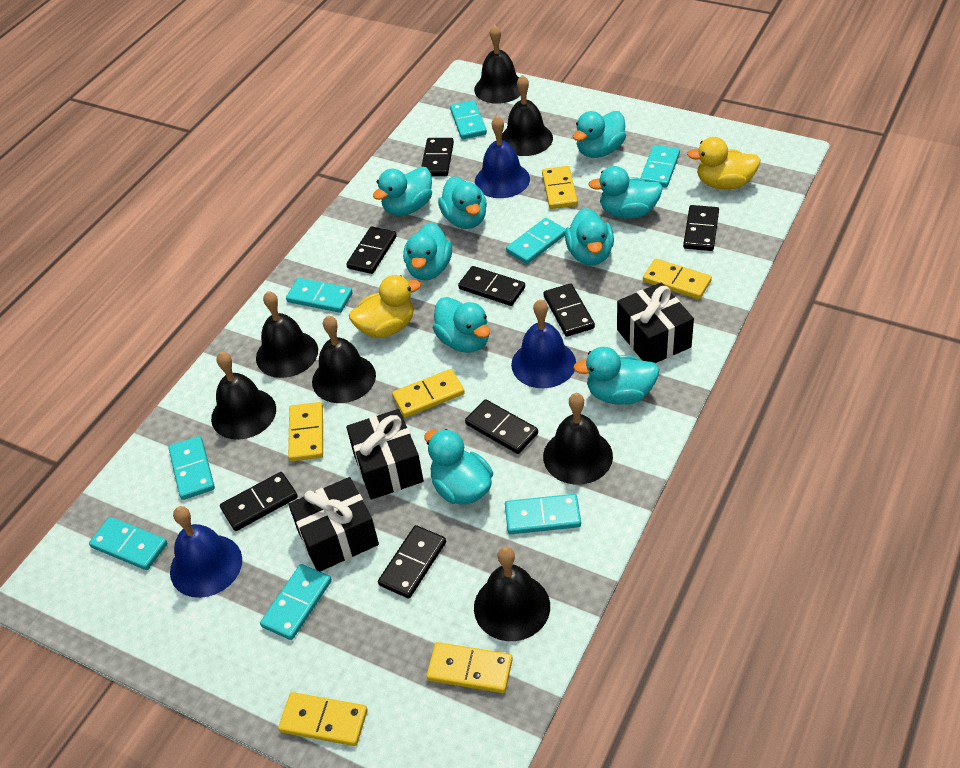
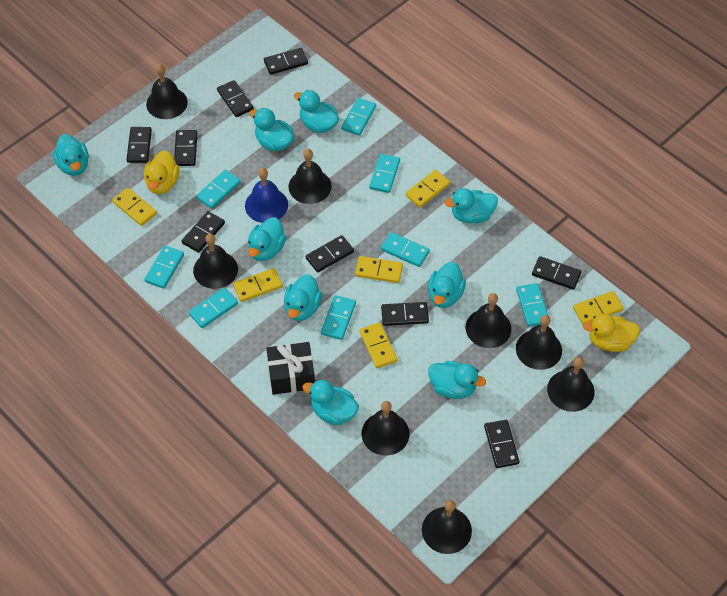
black bell: 7 -> 8
black domino: 8 -> 9
black gift: 3 -> 1
blue bell: 3 -> 1

